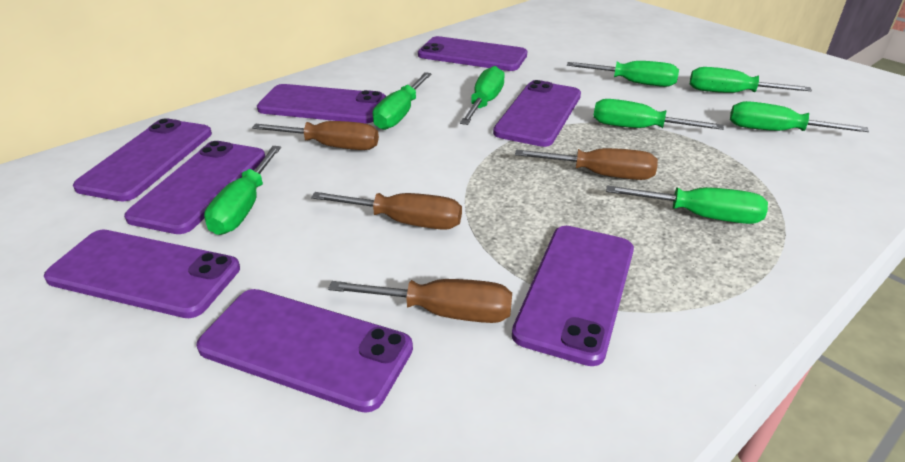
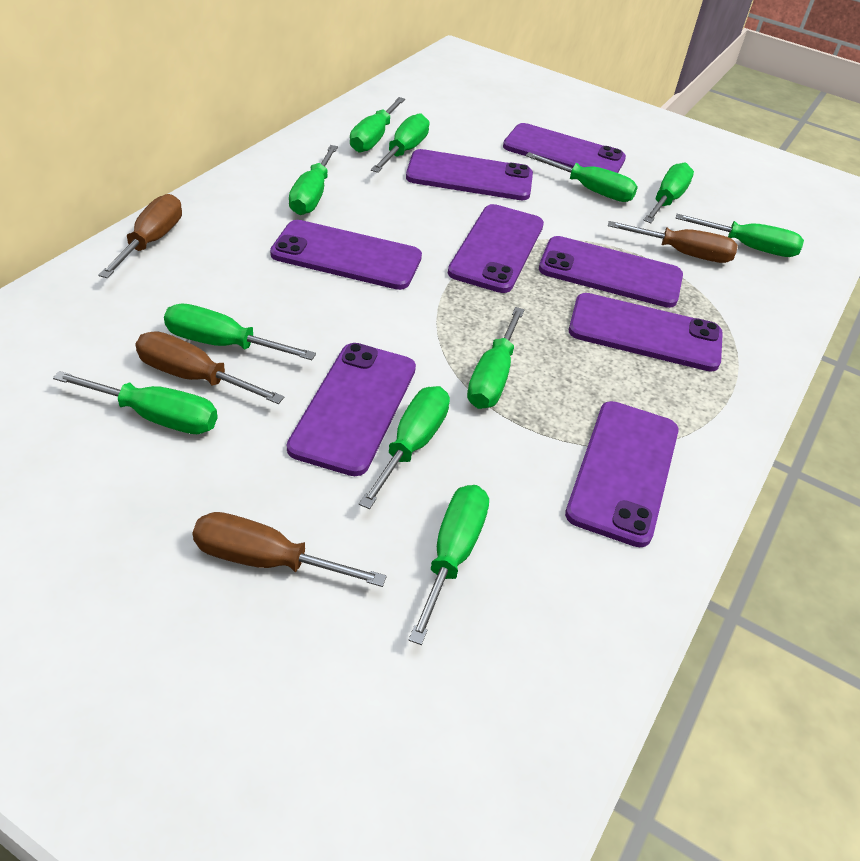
green screwdriver: 8 -> 11

